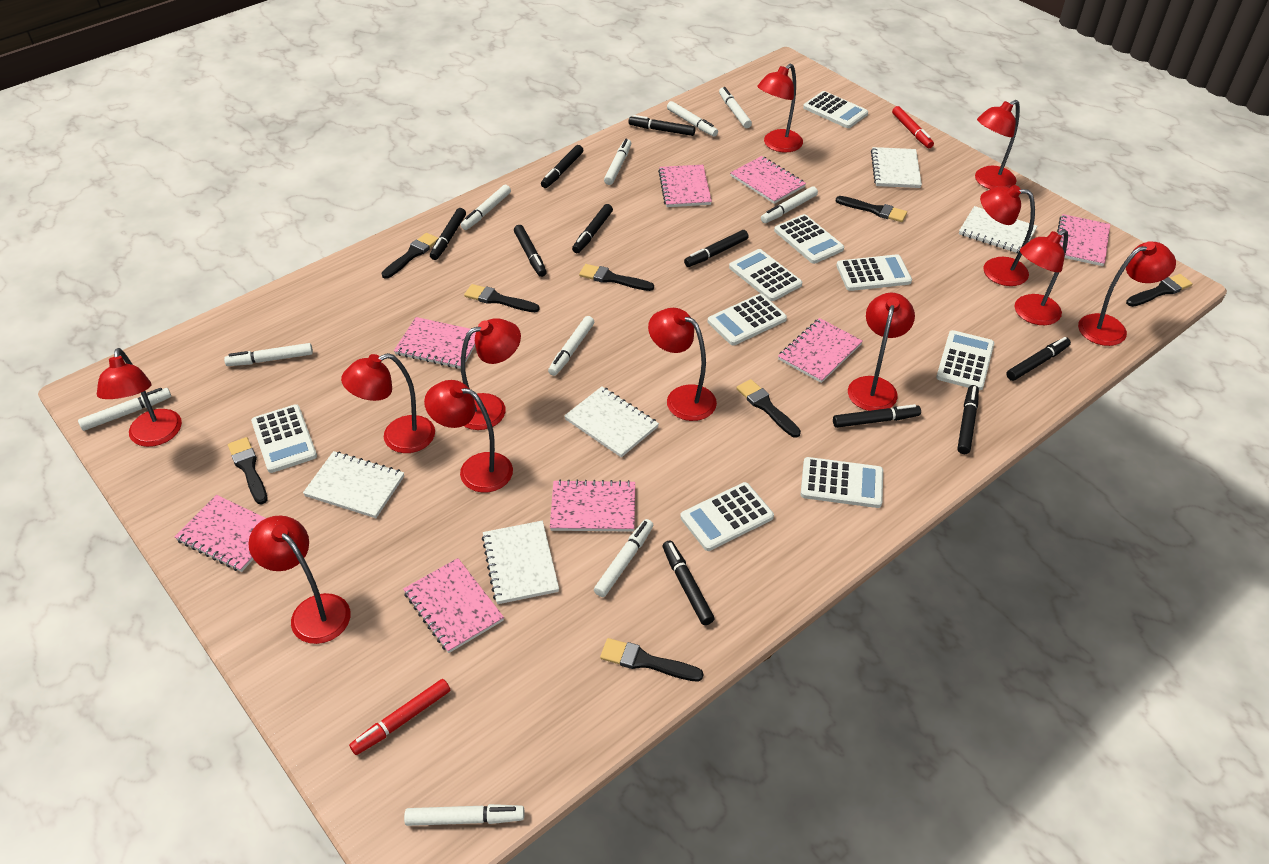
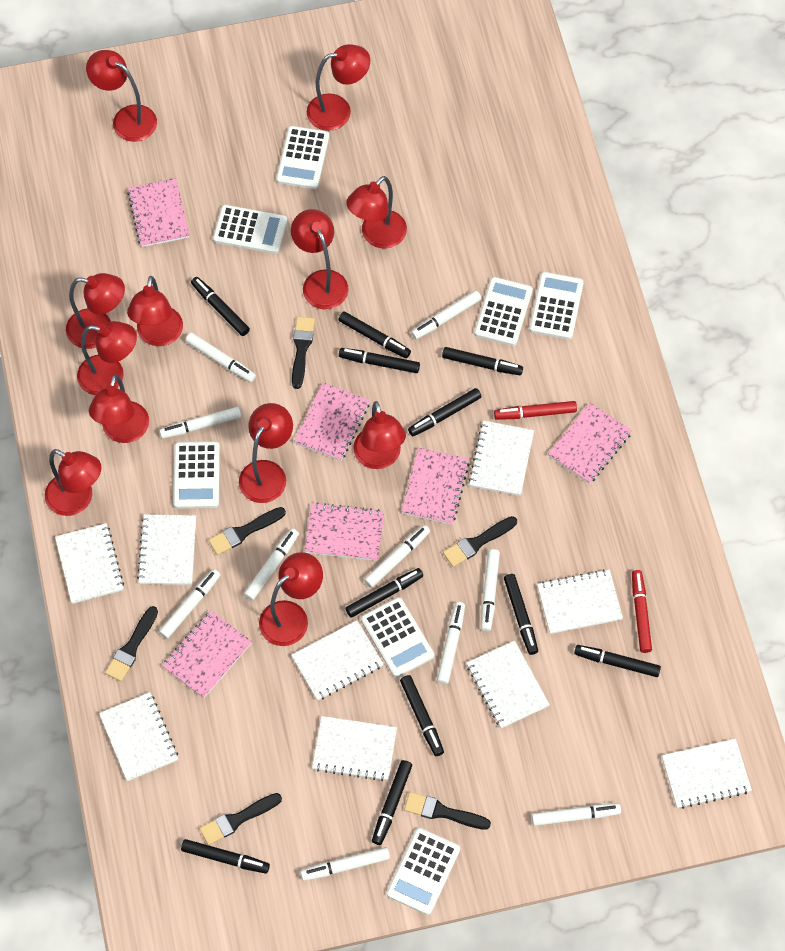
black brush: 8 -> 6
black marker: 10 -> 11
pink notebook: 8 -> 6
white calculator: 9 -> 7
white notebook: 5 -> 9

